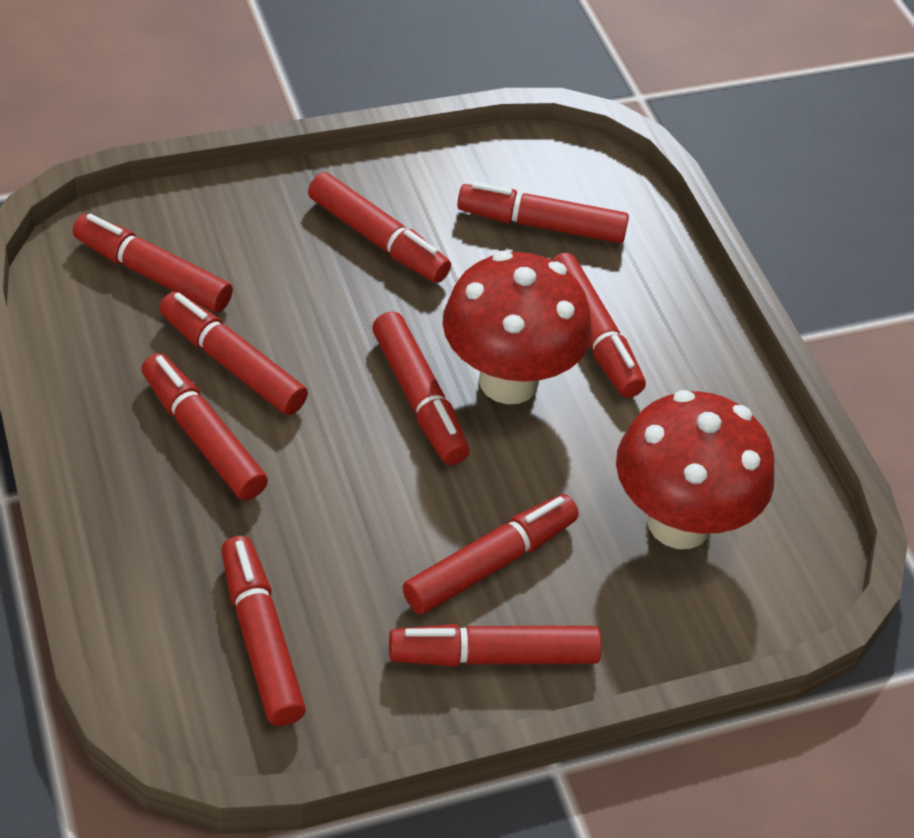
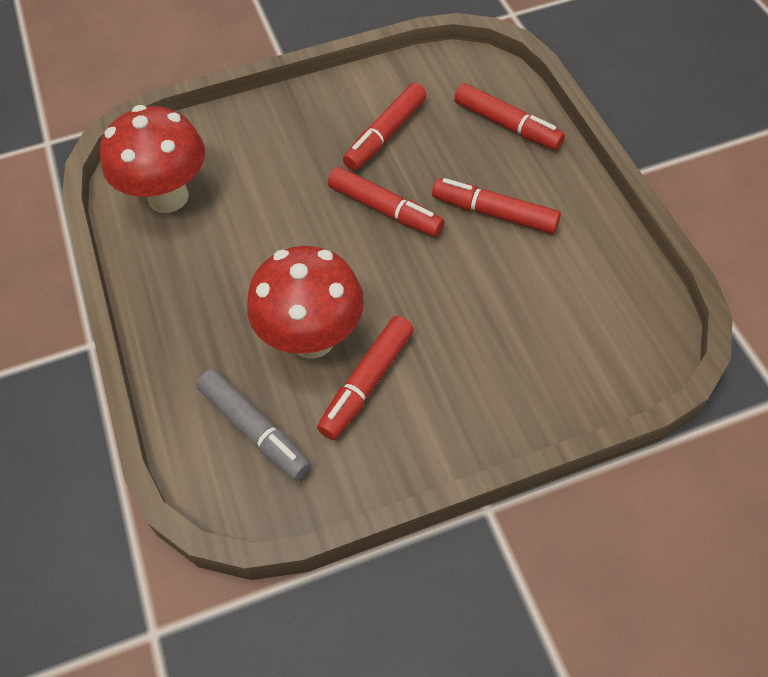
grey marker: 0 -> 1
red marker: 10 -> 5

